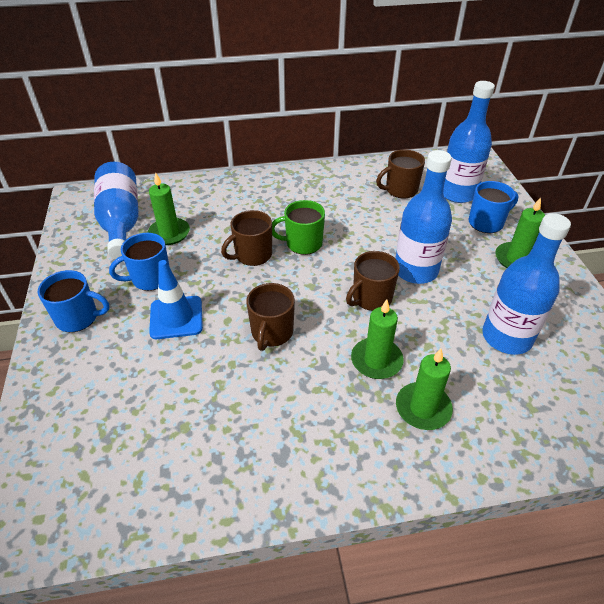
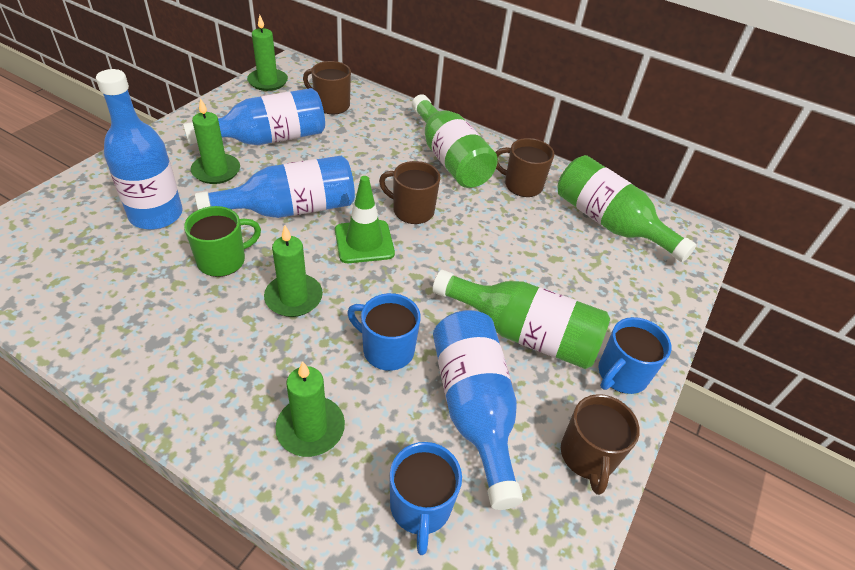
blue traffic cone: 1 -> 0
green bottle: 0 -> 3
green traffic cone: 0 -> 1

